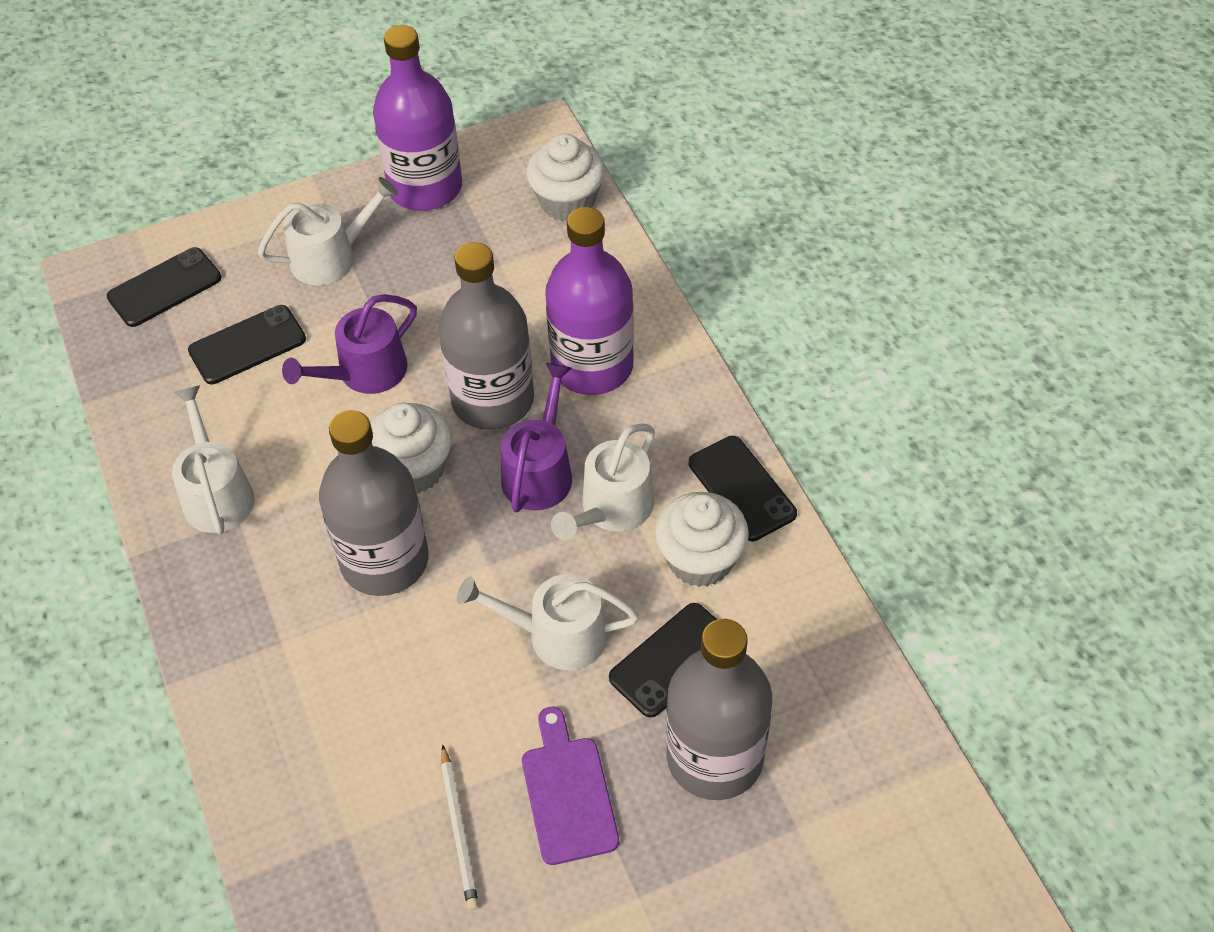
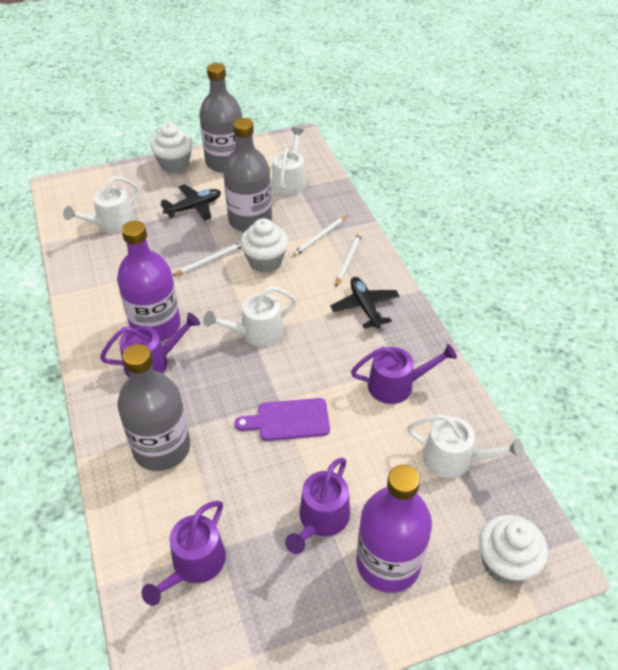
black phone: 4 -> 0
black plane: 0 -> 2
purple watering can: 2 -> 4
white pencil: 1 -> 3

